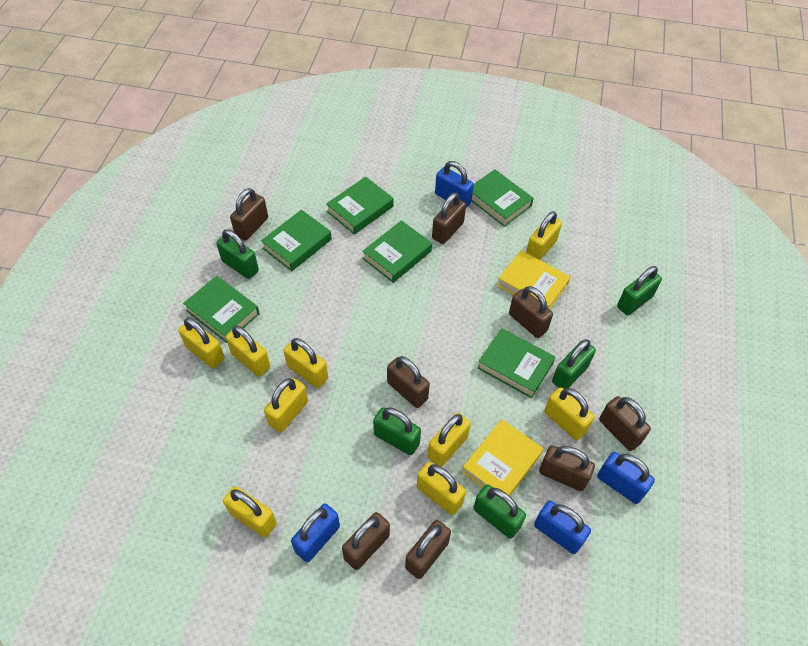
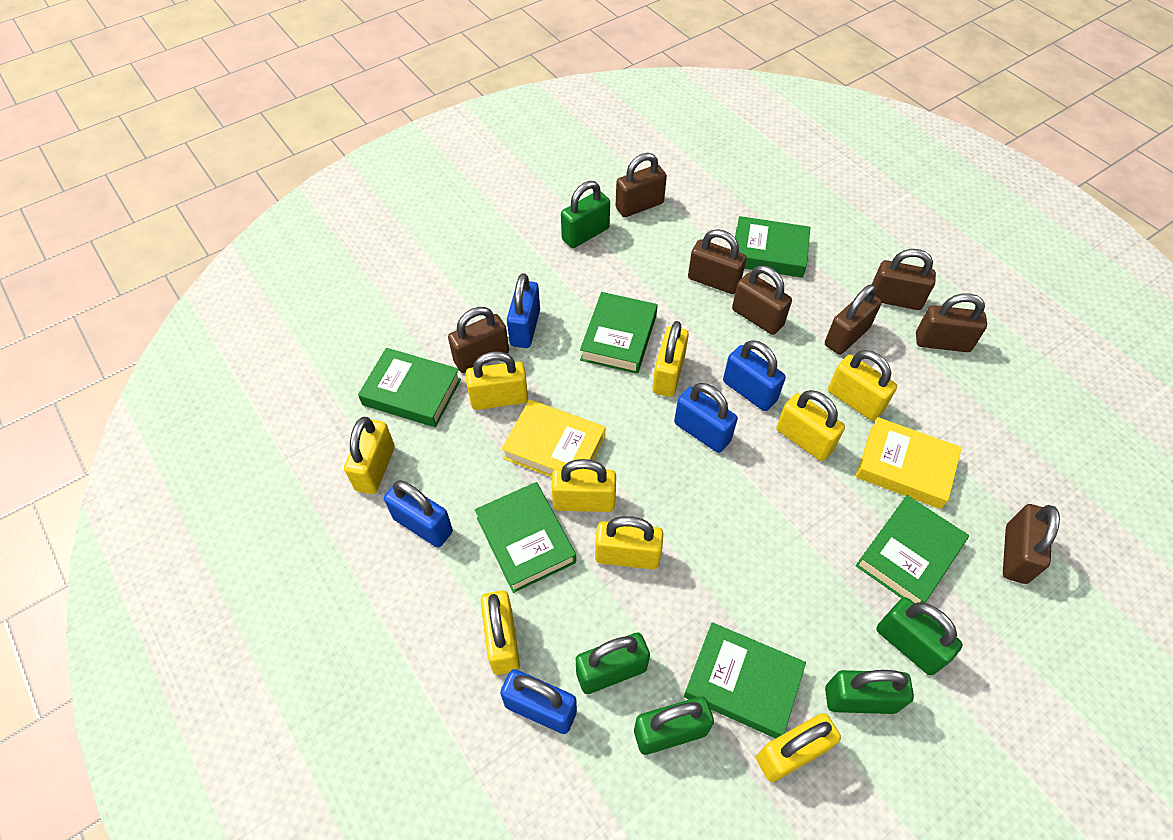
blue padlock: 4 -> 5

